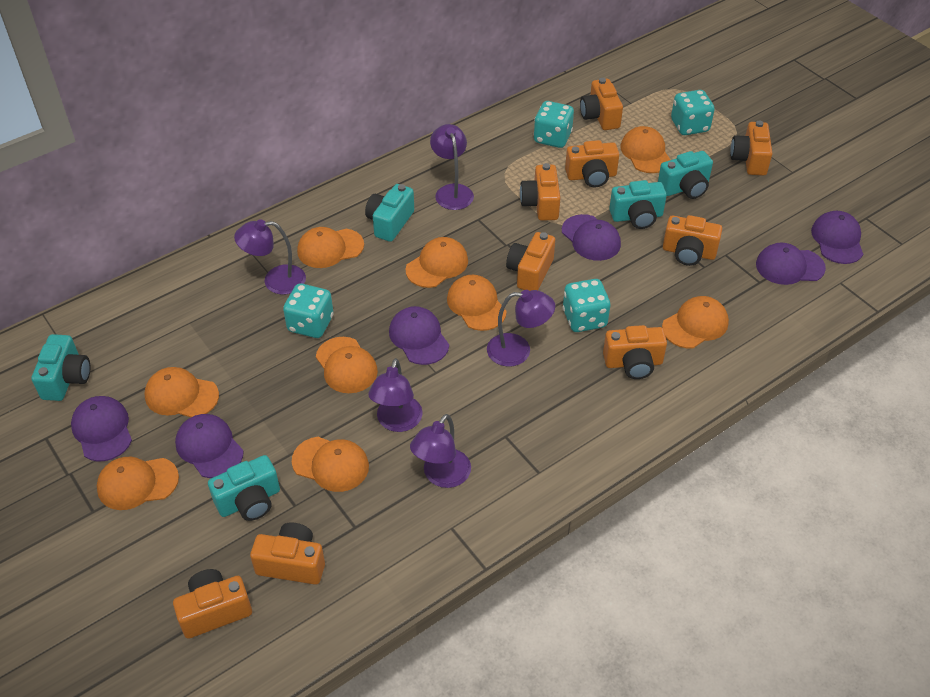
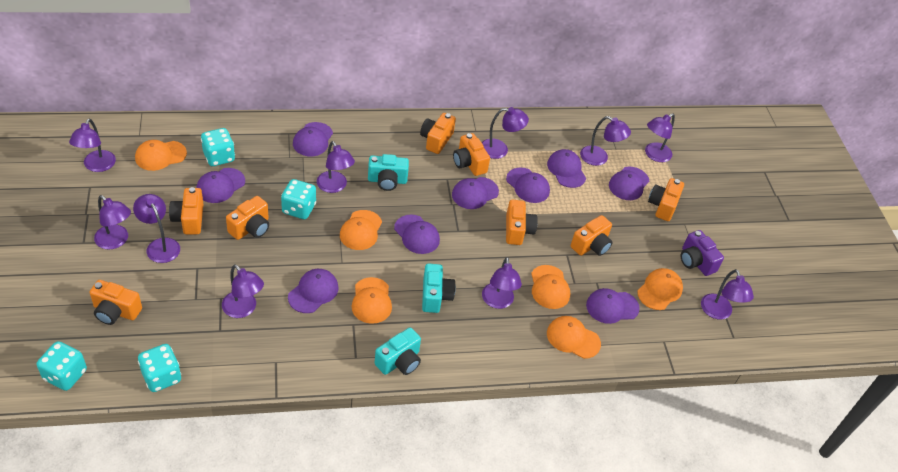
orange camera: 9 -> 8
orange cap: 9 -> 6
purple camera: 0 -> 1
purple cap: 6 -> 9
purple lamp: 5 -> 10
turquoise camera: 5 -> 3

